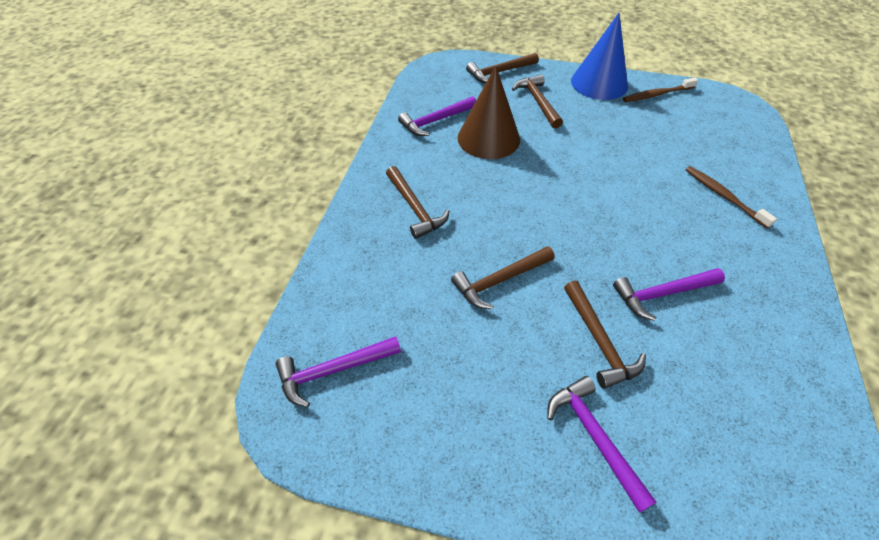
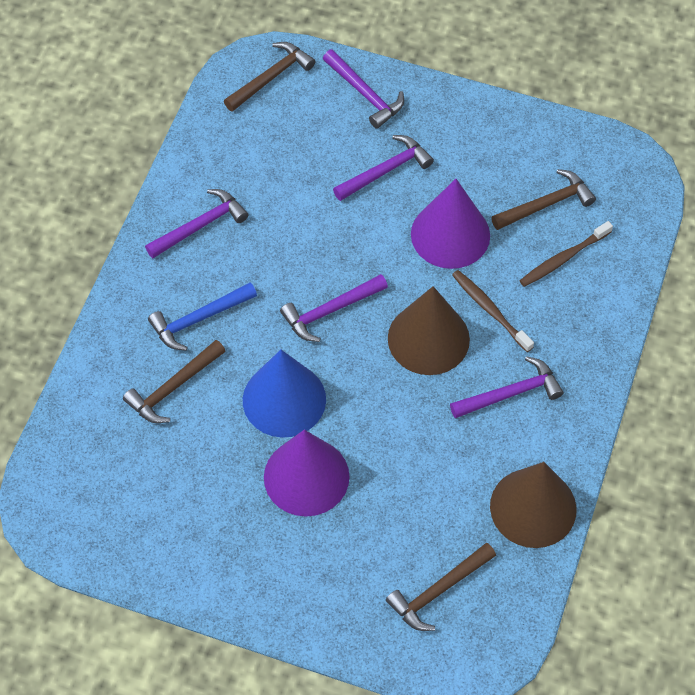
blue hammer: 0 -> 1
brown cone: 1 -> 2
brown hammer: 5 -> 4
purple cone: 0 -> 2
purple hammer: 4 -> 5

